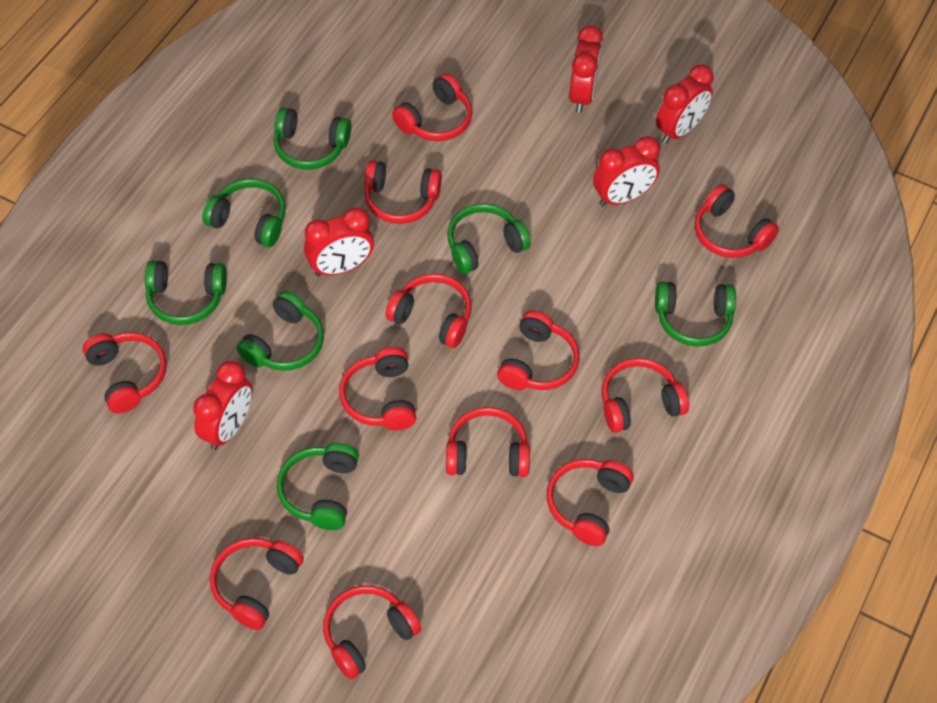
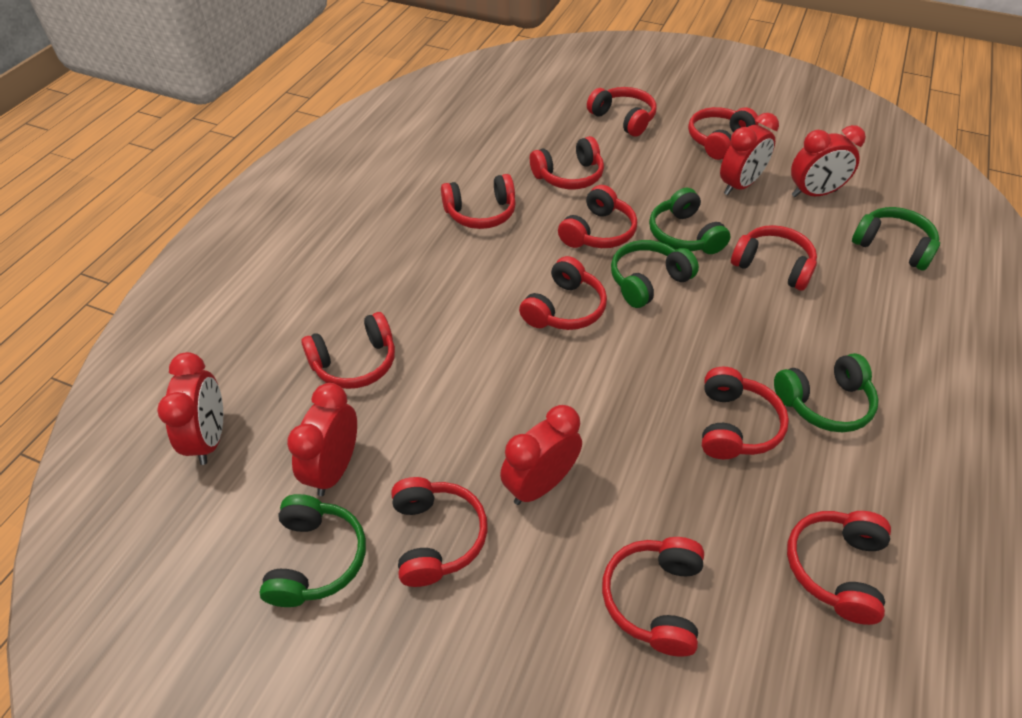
green headphones: 7 -> 5

